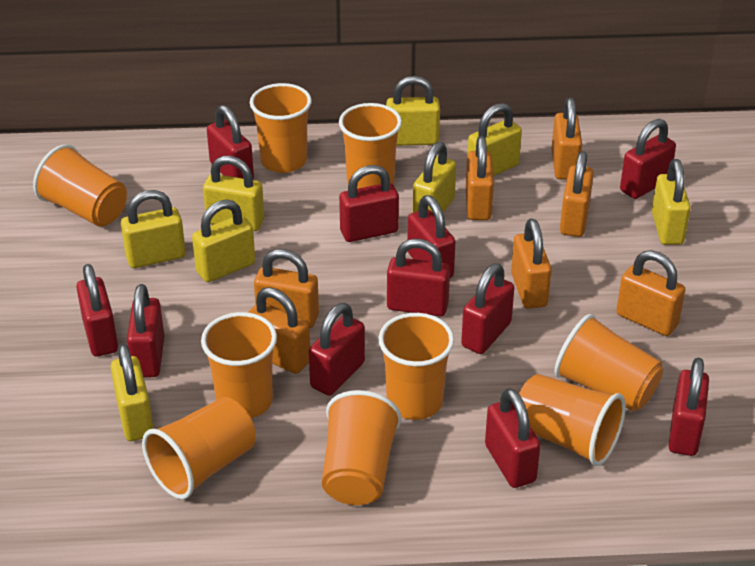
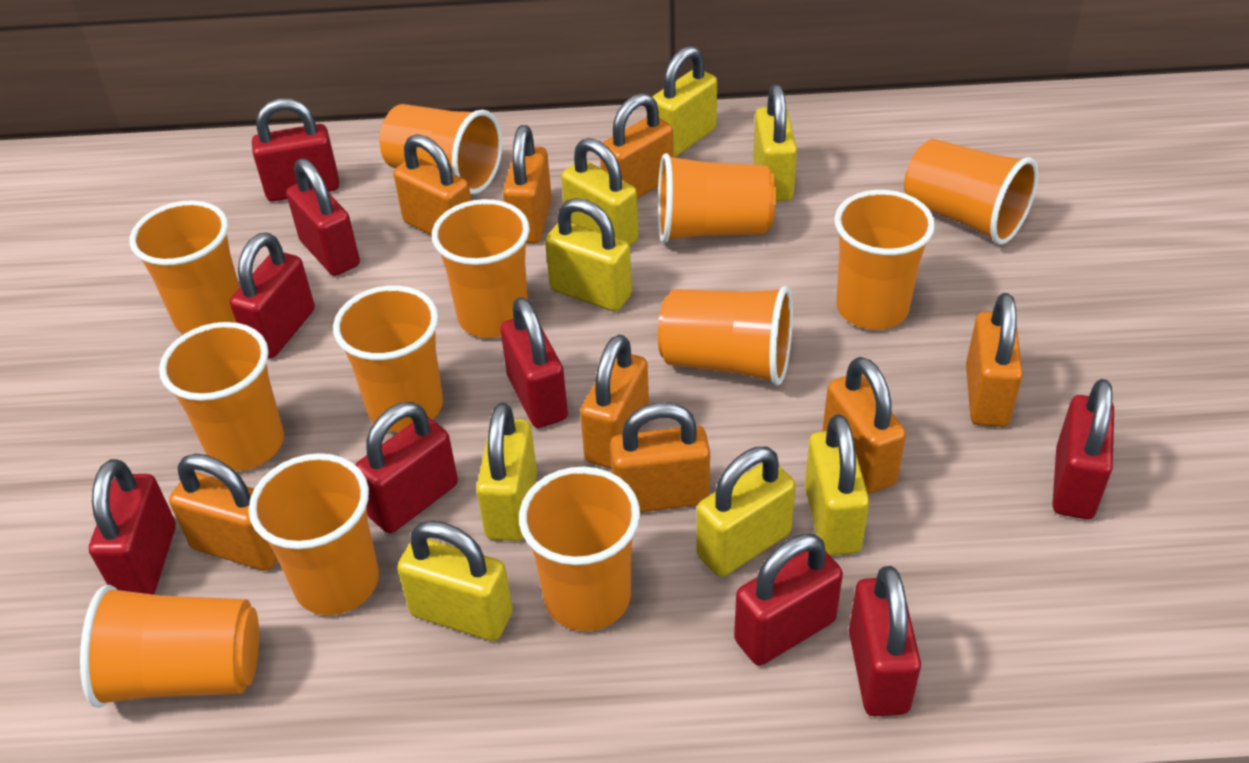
orange cup: 9 -> 12
orange padlock: 7 -> 8
red padlock: 11 -> 9

